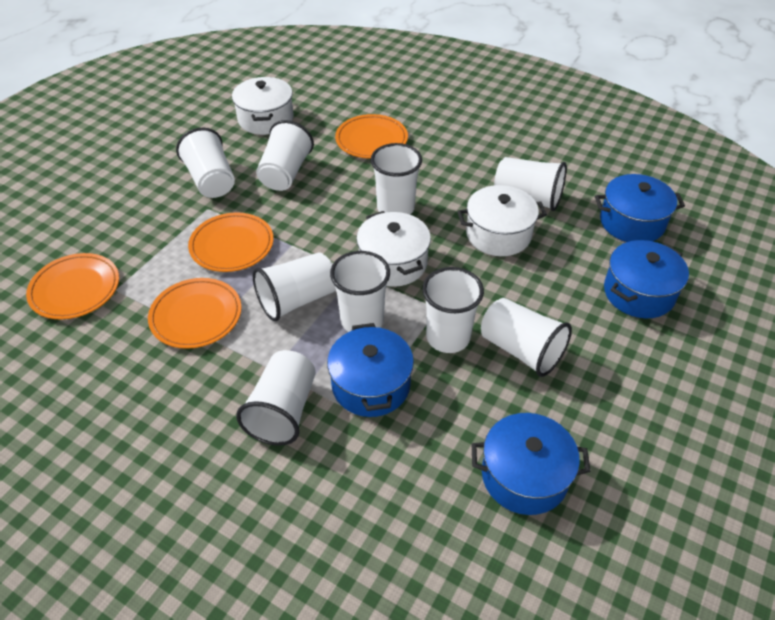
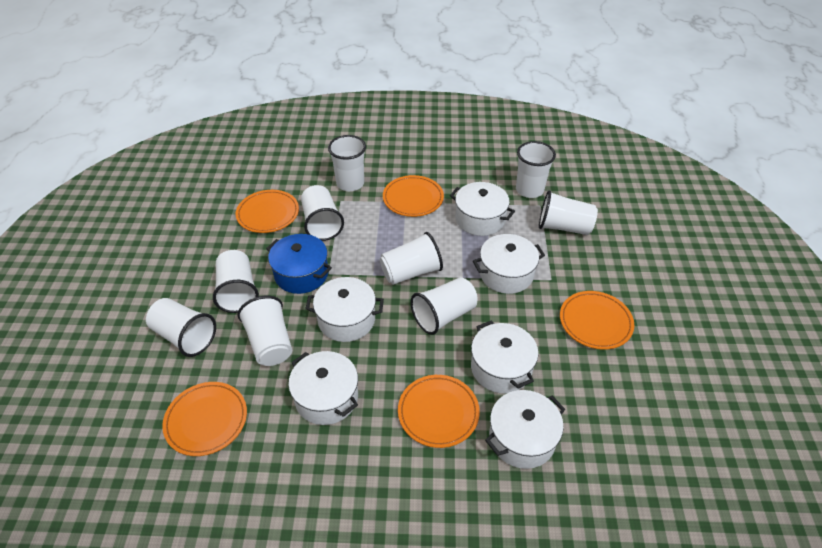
blue pot: 4 -> 1
orange plate: 4 -> 5
white pot: 3 -> 6

